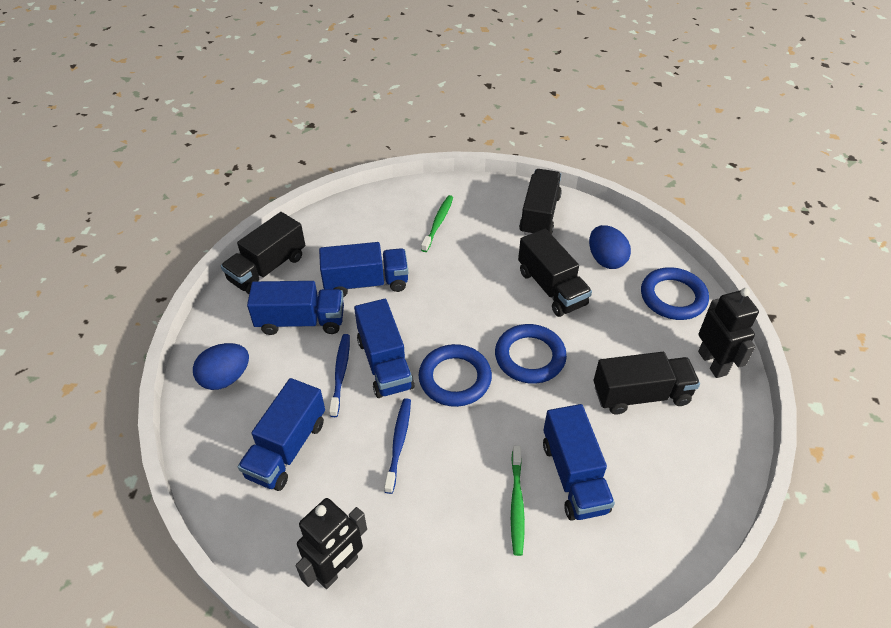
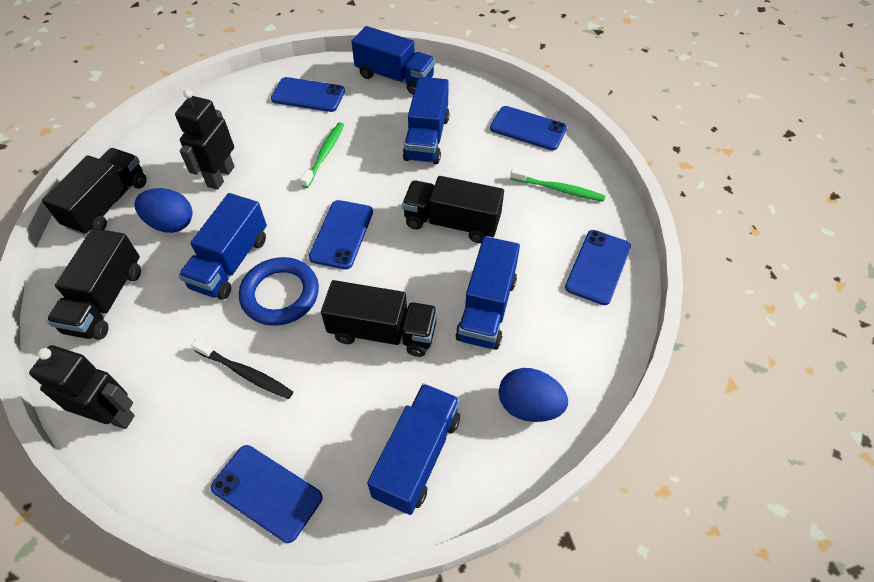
black toothbrush: 0 -> 1
blue phone: 0 -> 5
blue ring: 3 -> 1
blue toothbrush: 2 -> 0

